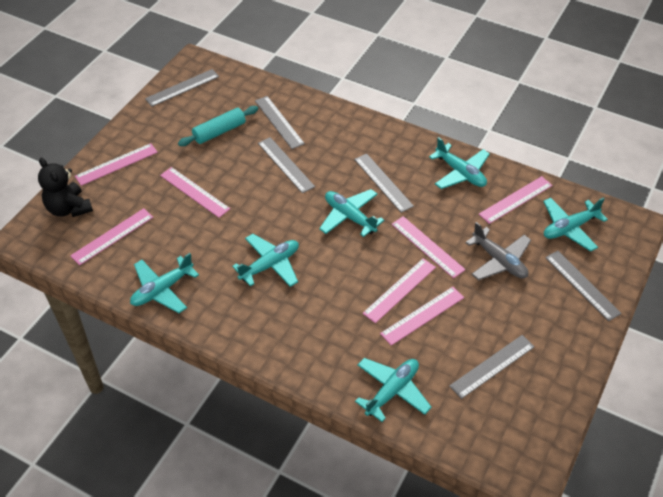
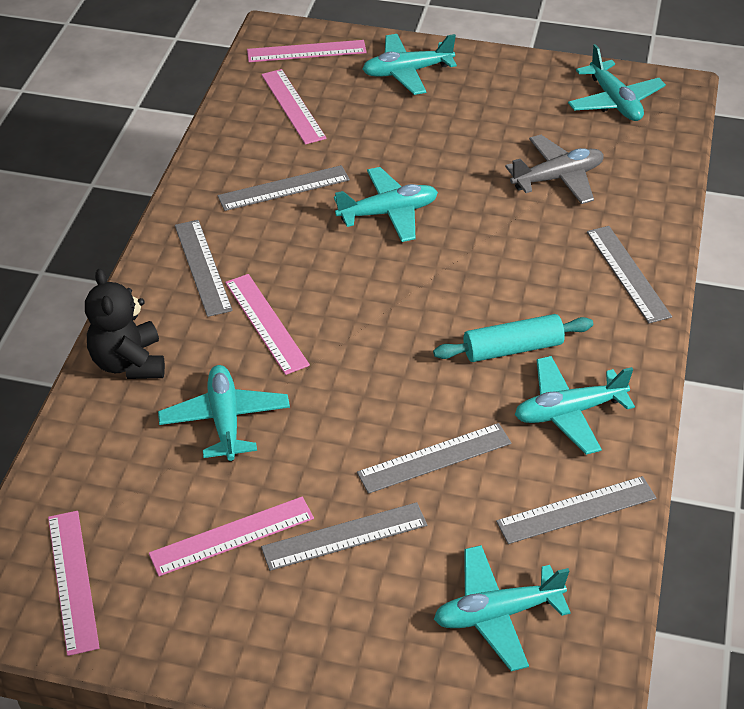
pink ruler: 7 -> 5

